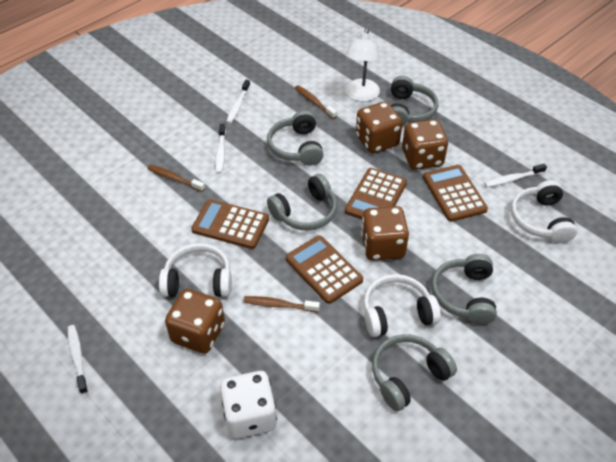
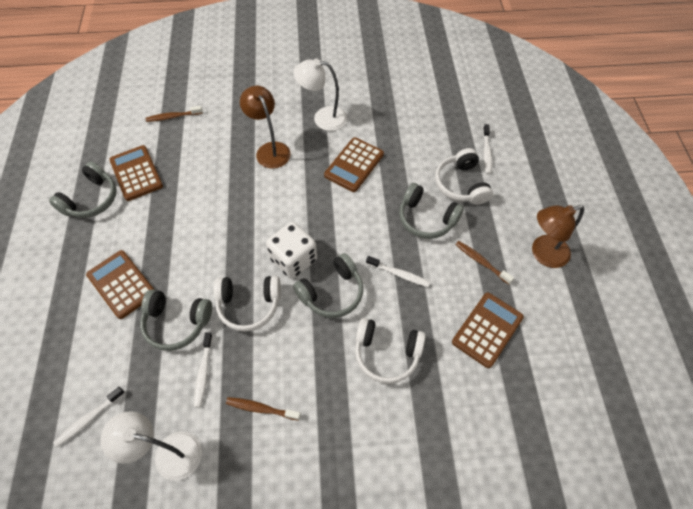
brown dice: 4 -> 0
brown lamp: 0 -> 2
grey headphones: 5 -> 4
white lamp: 1 -> 2

